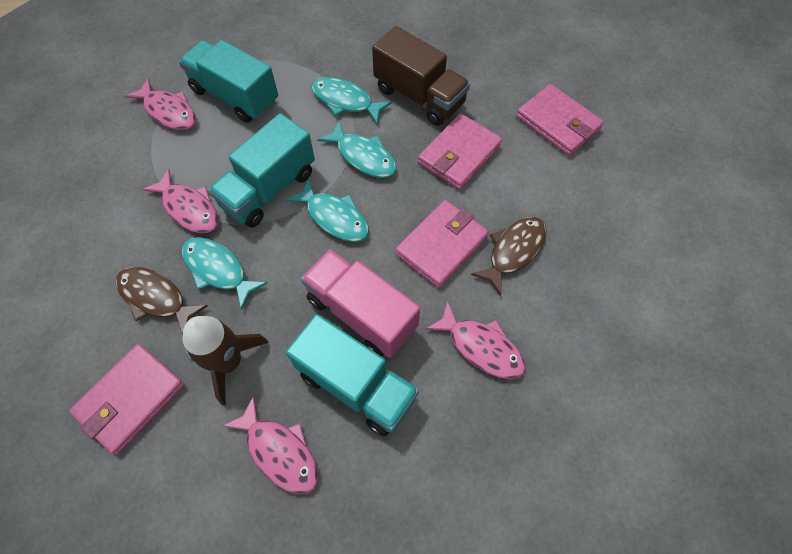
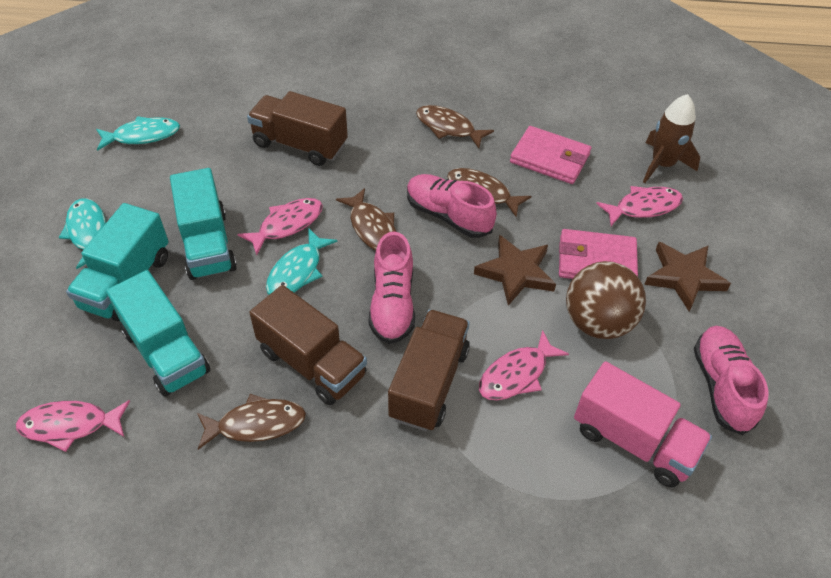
brown ball: 0 -> 1
brown fish: 2 -> 4
brown star: 0 -> 2
brown truck: 1 -> 3
pink shoe: 0 -> 3
pink wallet: 4 -> 2
turquoise fish: 4 -> 3

